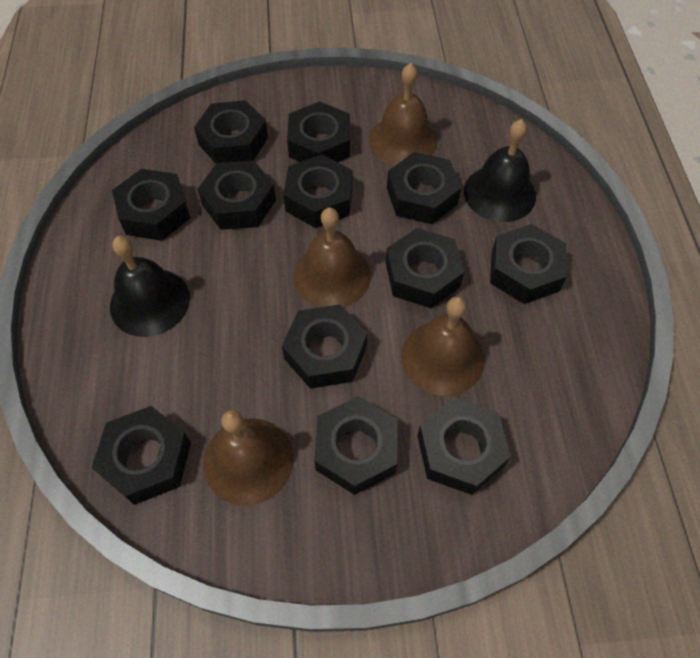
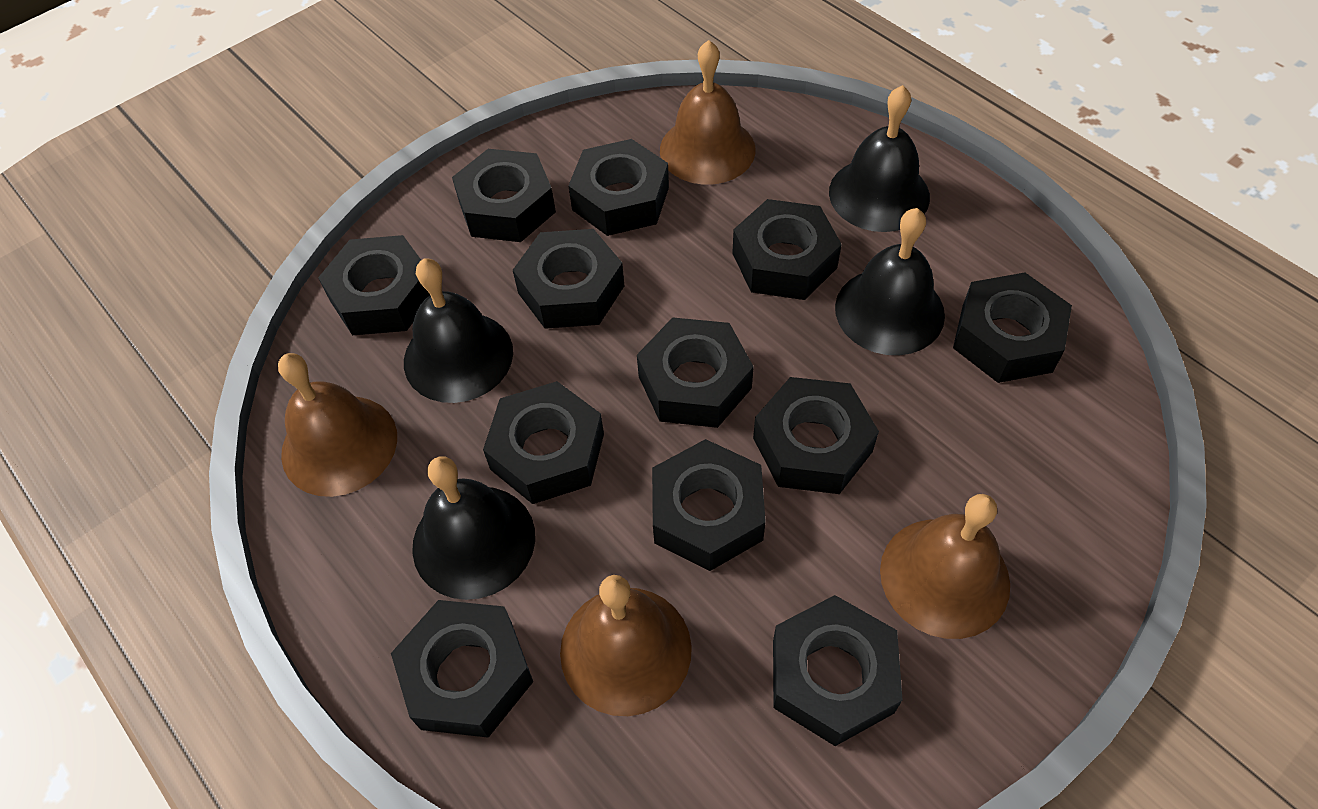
black bell: 2 -> 4

